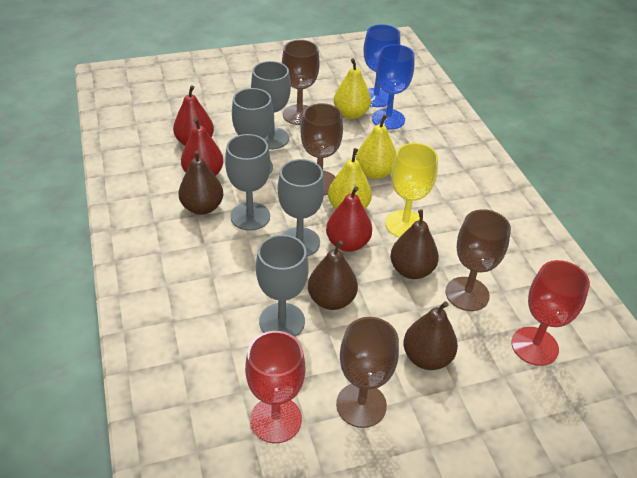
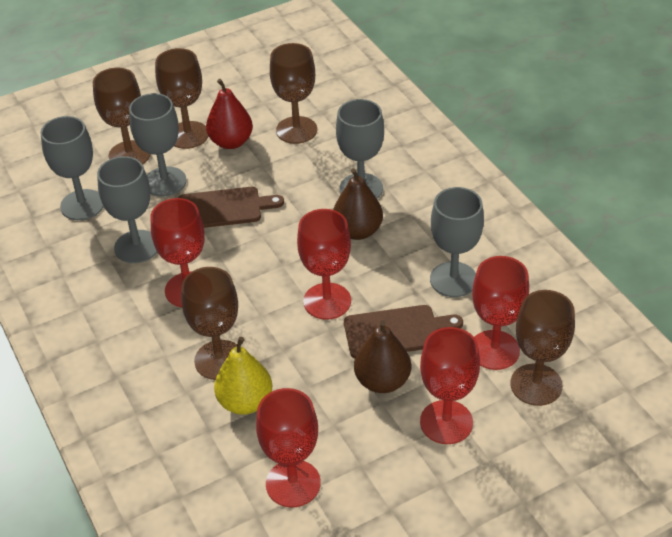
blue goblet: 2 -> 0
brown cutting board: 0 -> 2
brown goblet: 4 -> 5
brown pear: 4 -> 2
red goblet: 2 -> 5
red pear: 3 -> 1
yellow goblet: 1 -> 0
yellow pear: 3 -> 1

